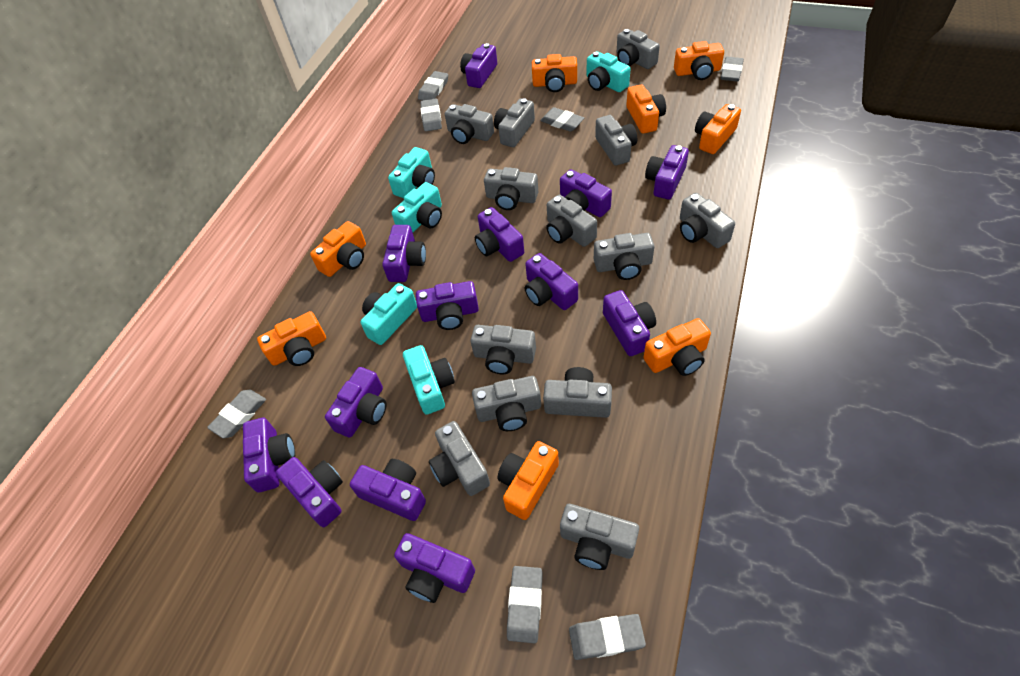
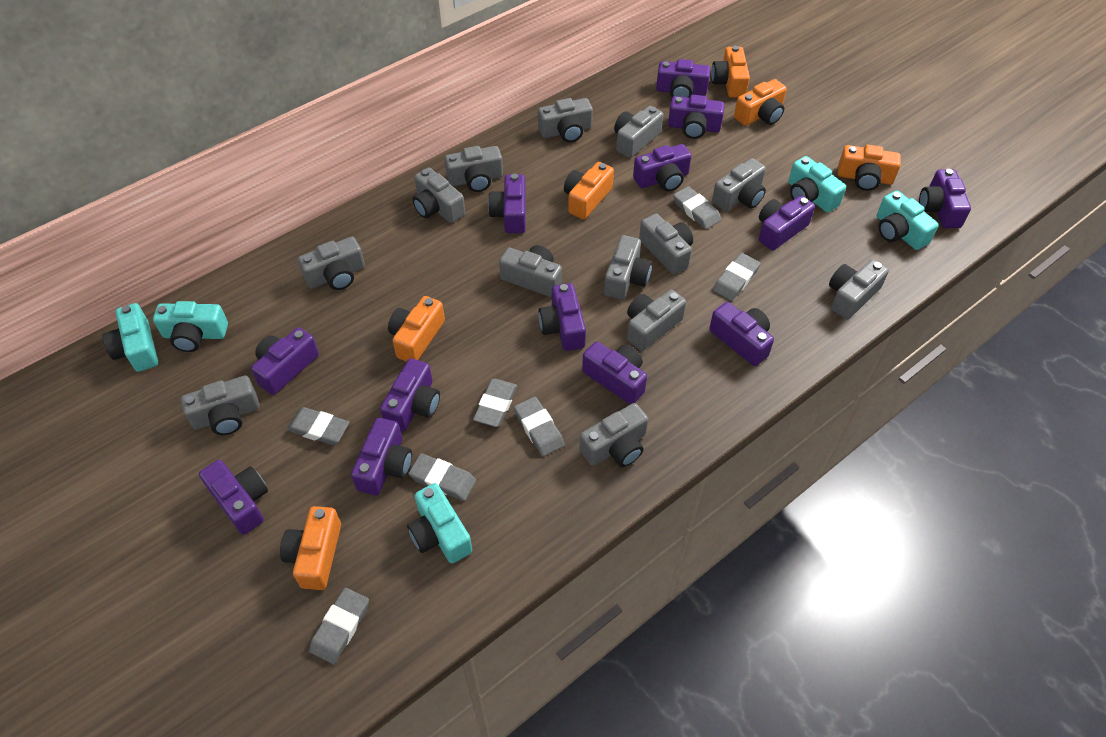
orange camera: 8 -> 6

